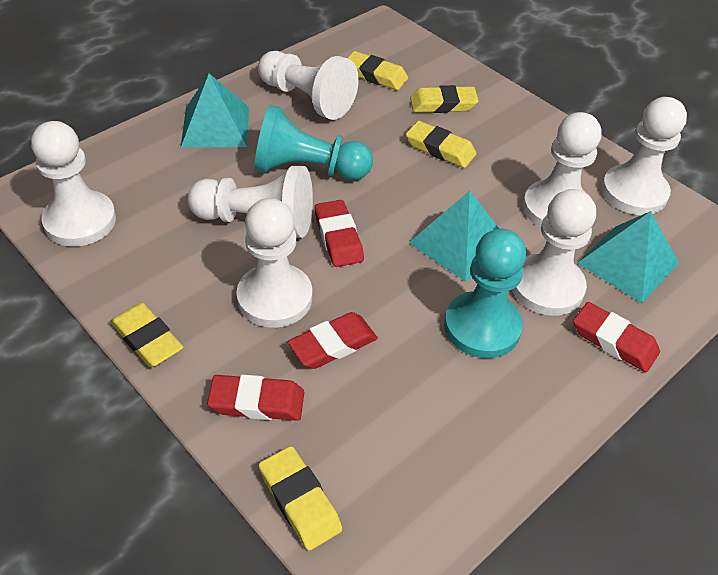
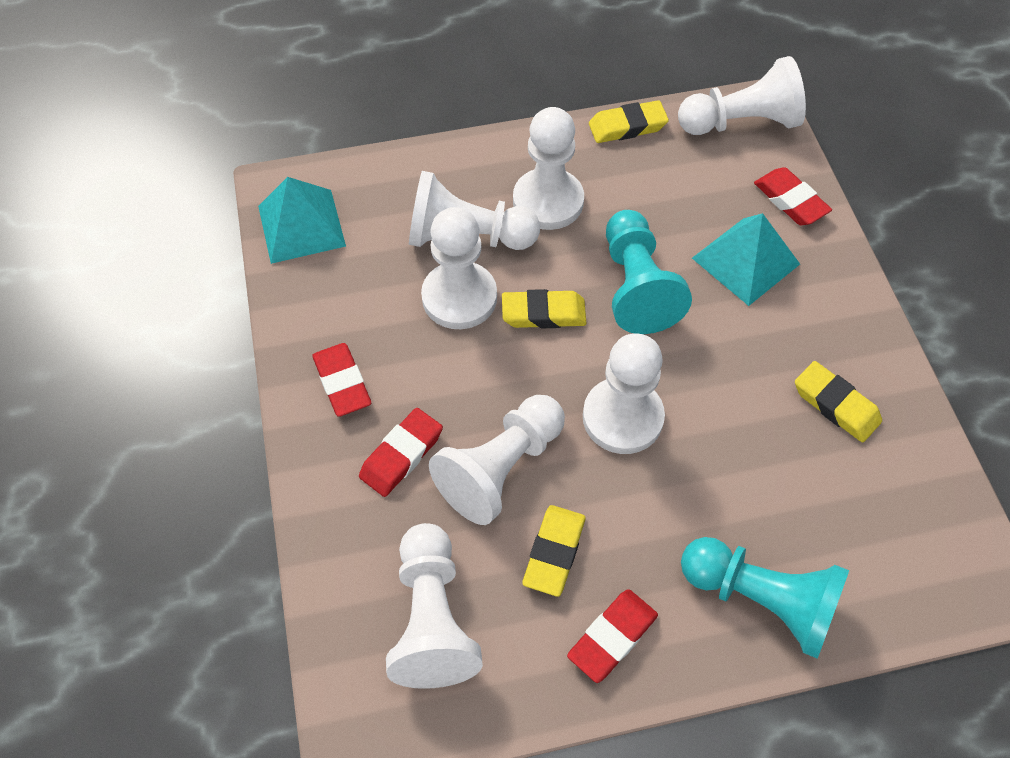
turquoise pyramid: 3 -> 2
yellow eraser: 5 -> 4

